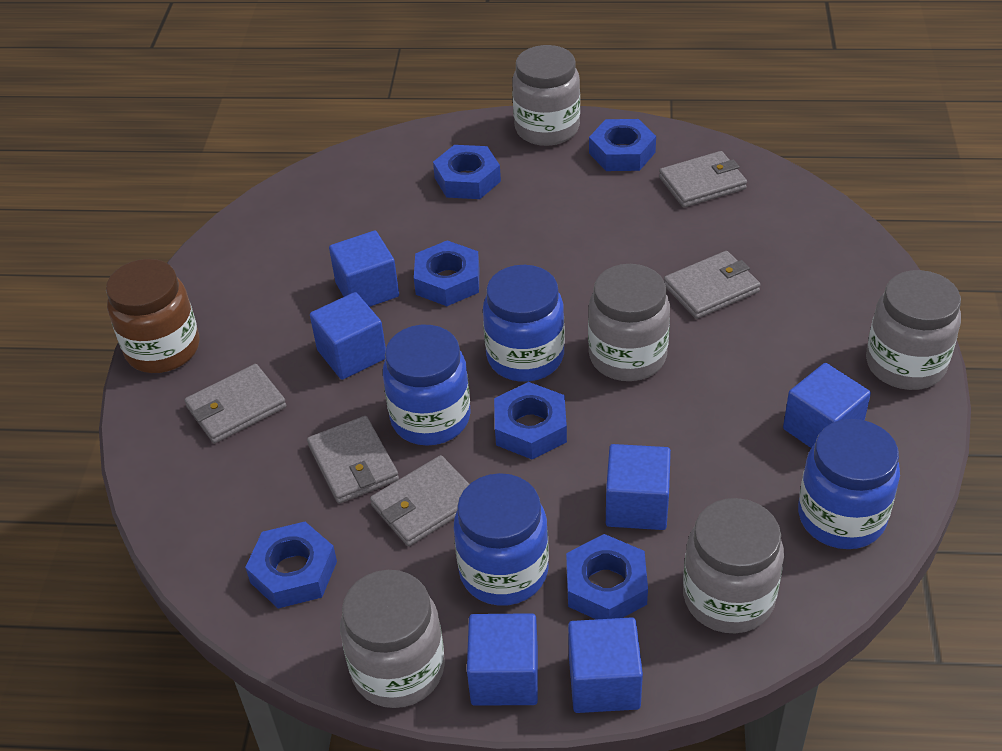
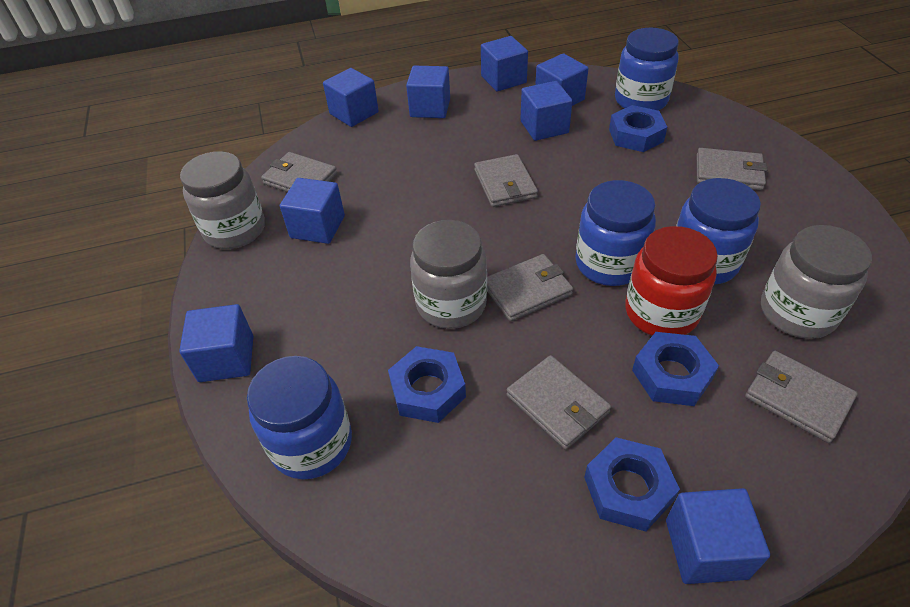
blue cube: 6 -> 8
blue nut: 6 -> 4
brown jar: 1 -> 0
grey jar: 5 -> 3
grey wallet: 5 -> 6
red jar: 0 -> 1

